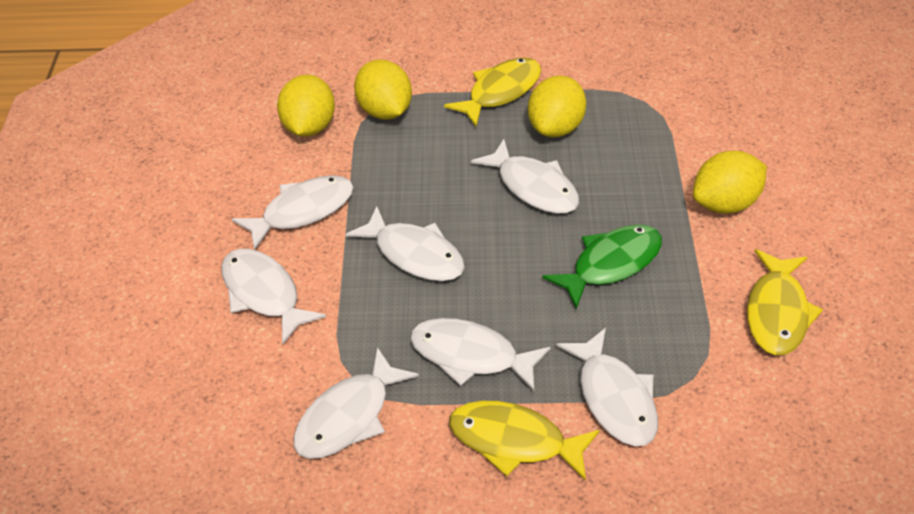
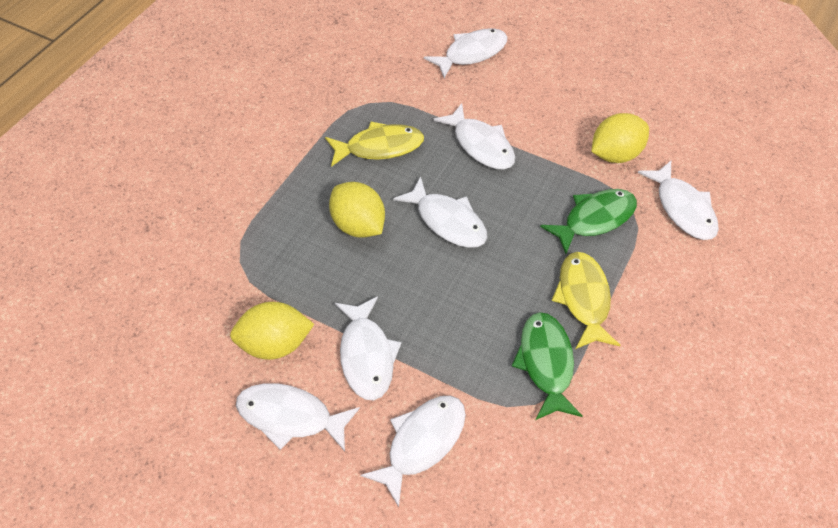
green fish: 1 -> 2
yellow fish: 3 -> 2
yellow lemon: 4 -> 3

